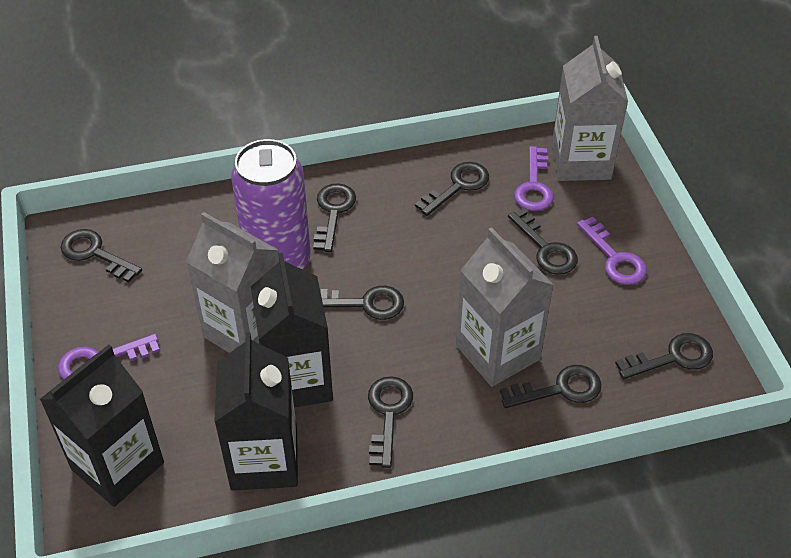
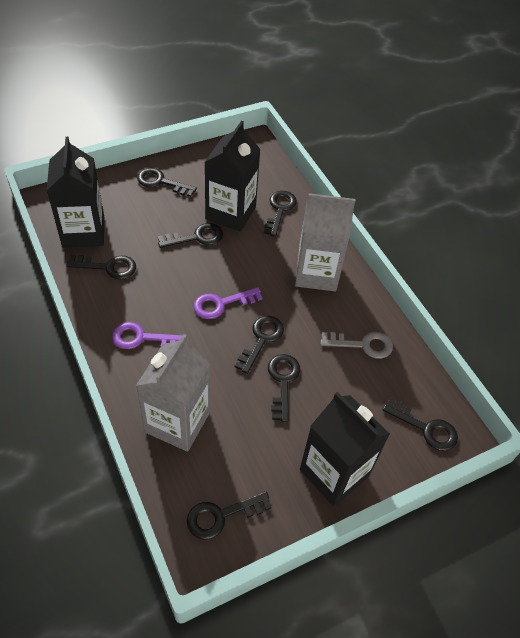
grey carton: 3 -> 2
grey key: 0 -> 1
purple can: 1 -> 0
purple key: 3 -> 2

